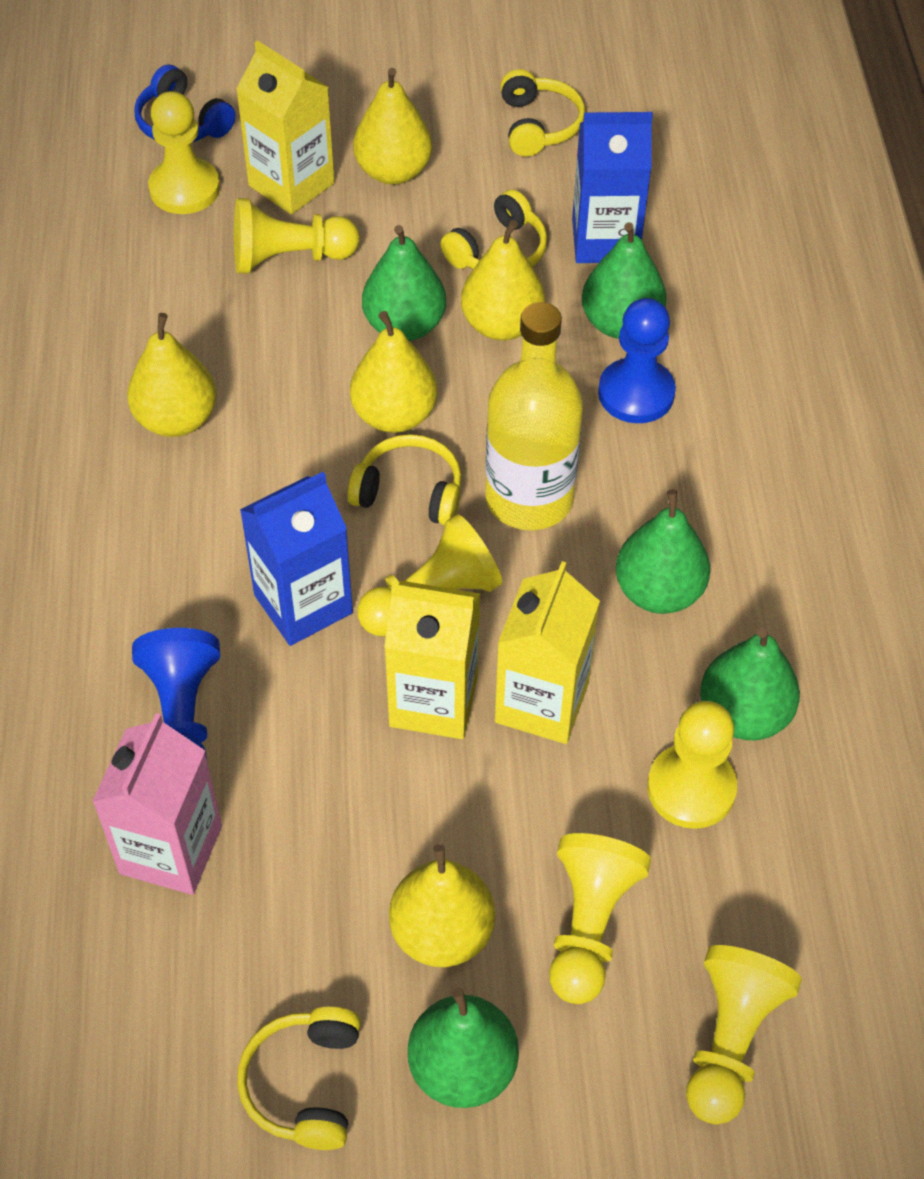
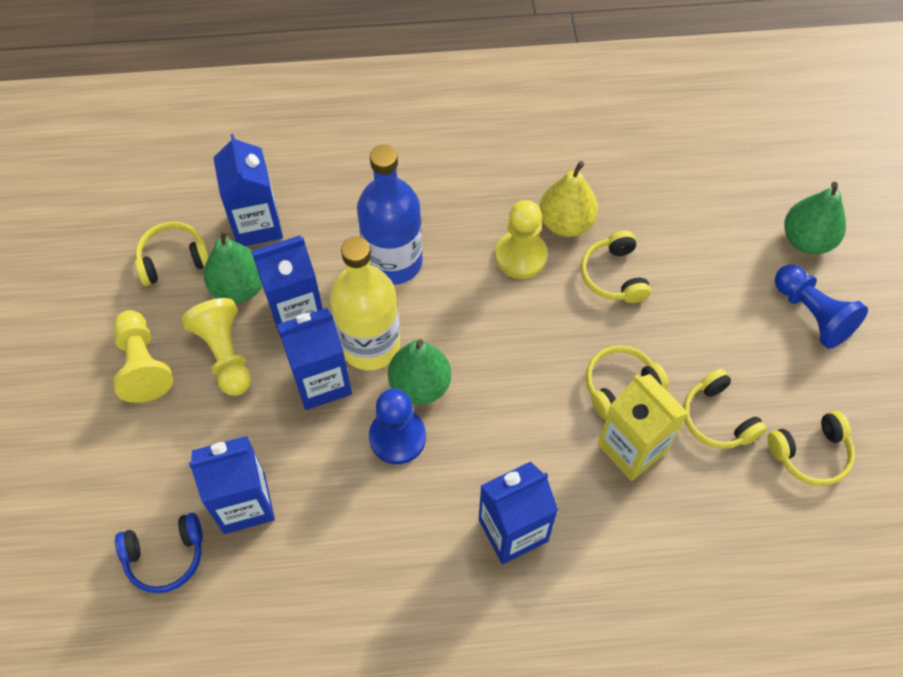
blue bottle: 0 -> 1
blue carton: 2 -> 5
green pear: 5 -> 3
pink carton: 1 -> 0
yellow carton: 3 -> 1
yellow headphones: 4 -> 5
yellow pawn: 6 -> 3
yellow pear: 5 -> 1

